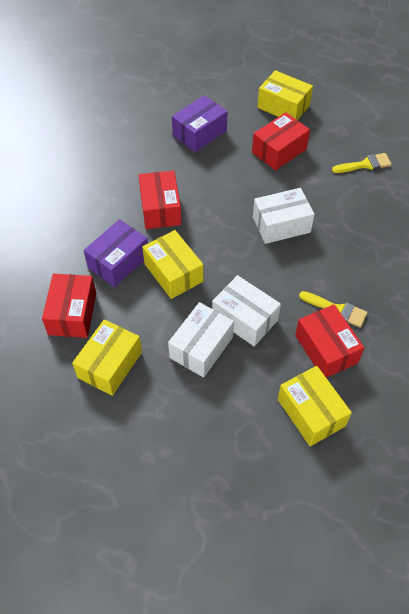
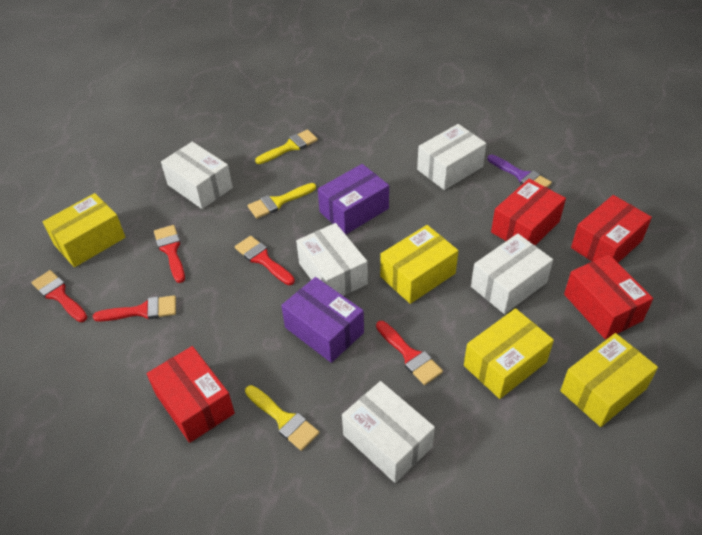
purple brush: 0 -> 1
red brush: 0 -> 5
white box: 3 -> 5
yellow brush: 2 -> 3

